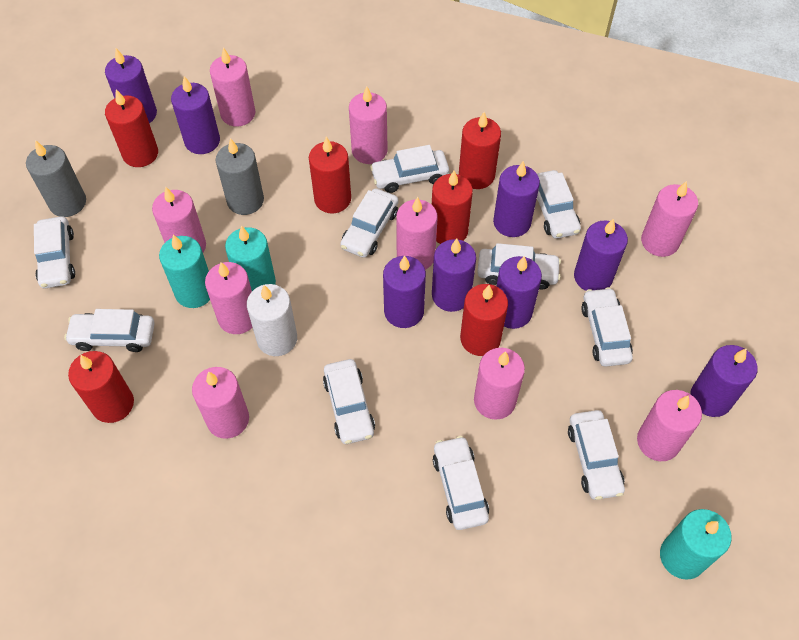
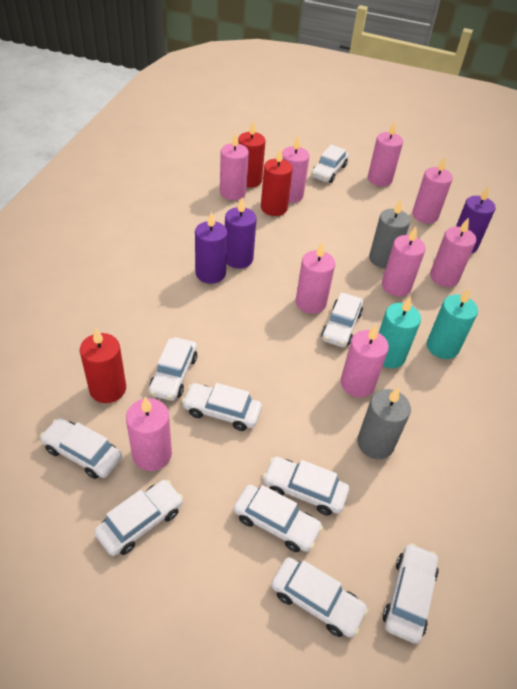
purple candle: 8 -> 3
red candle: 6 -> 3
turquoise candle: 3 -> 2
white candle: 1 -> 0

